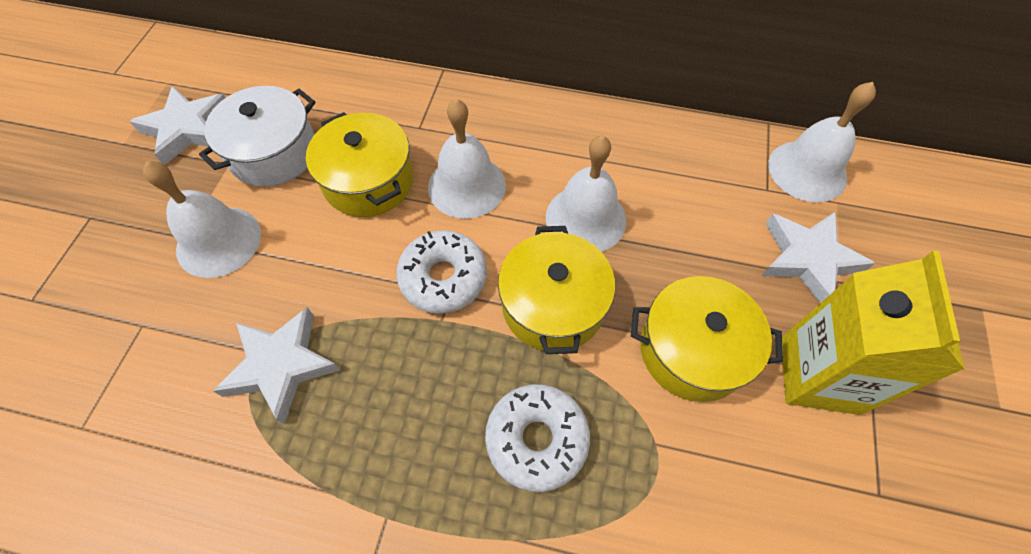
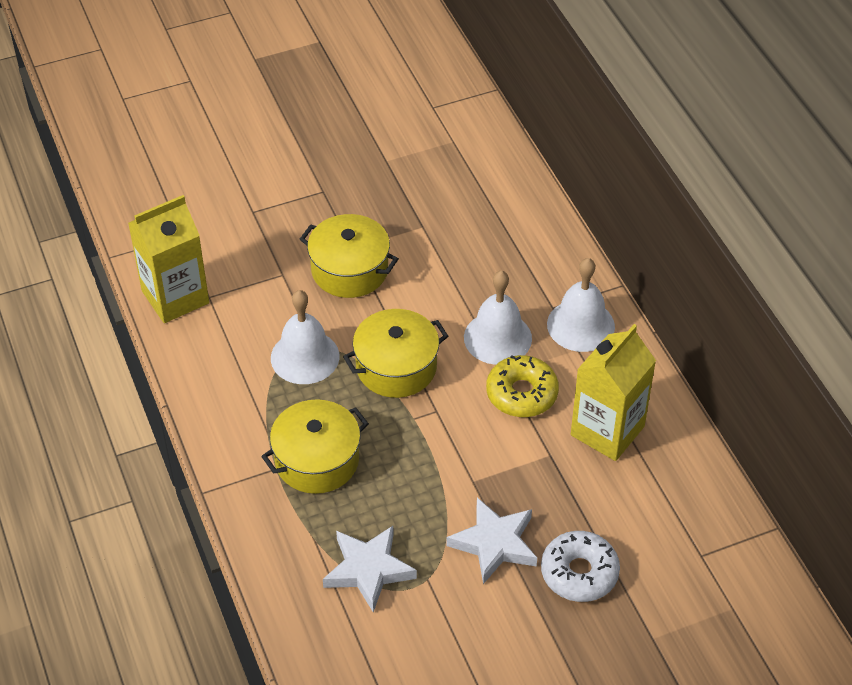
white bell: 4 -> 3
white donut: 2 -> 1
white pot: 1 -> 0
white star: 3 -> 2
yellow carton: 1 -> 2
yellow donut: 0 -> 1

